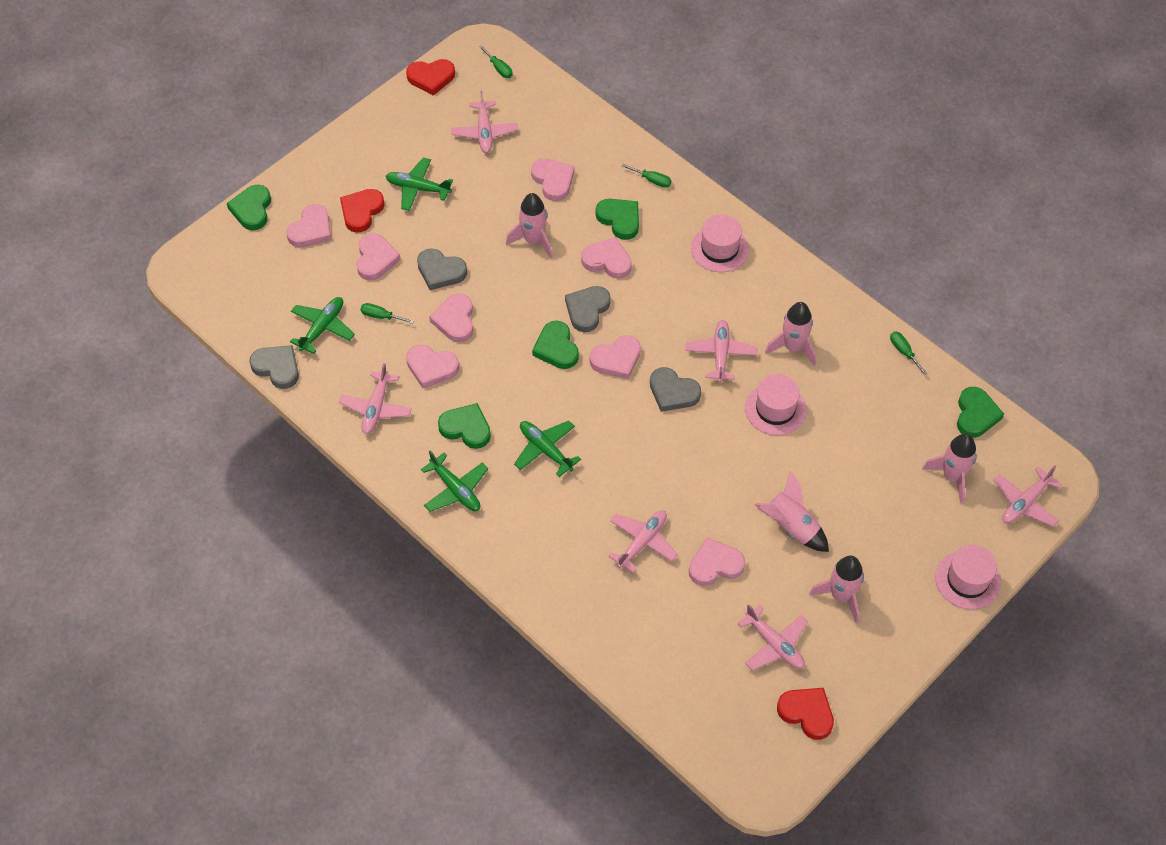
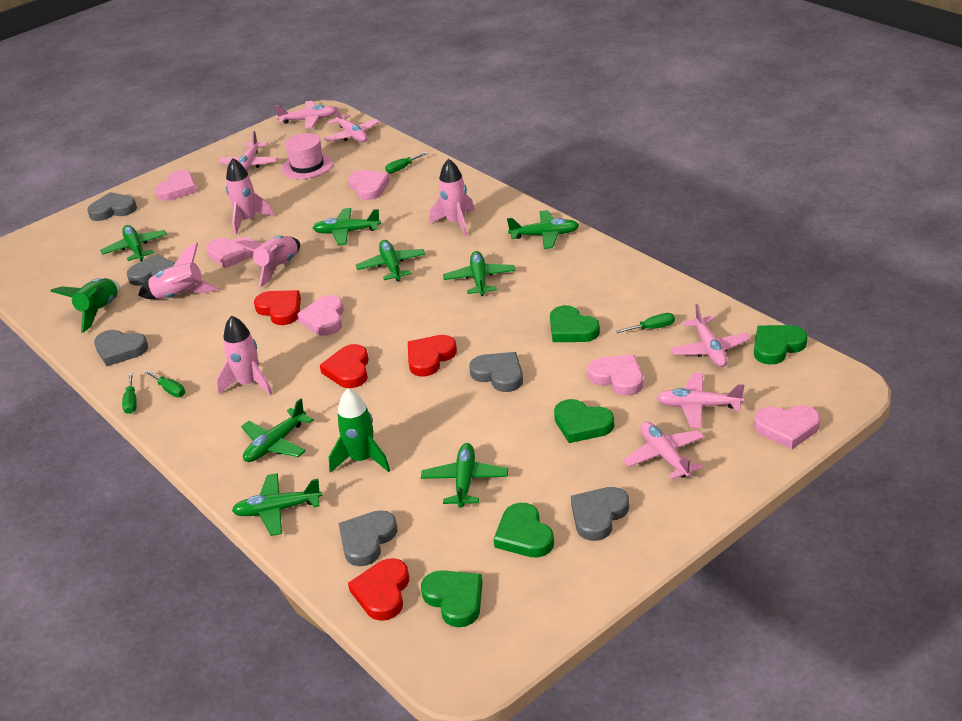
green plane: 4 -> 8
green rocket: 0 -> 2
grey heart: 4 -> 6
pink hat: 3 -> 1
pink heart: 8 -> 6
red heart: 3 -> 4

